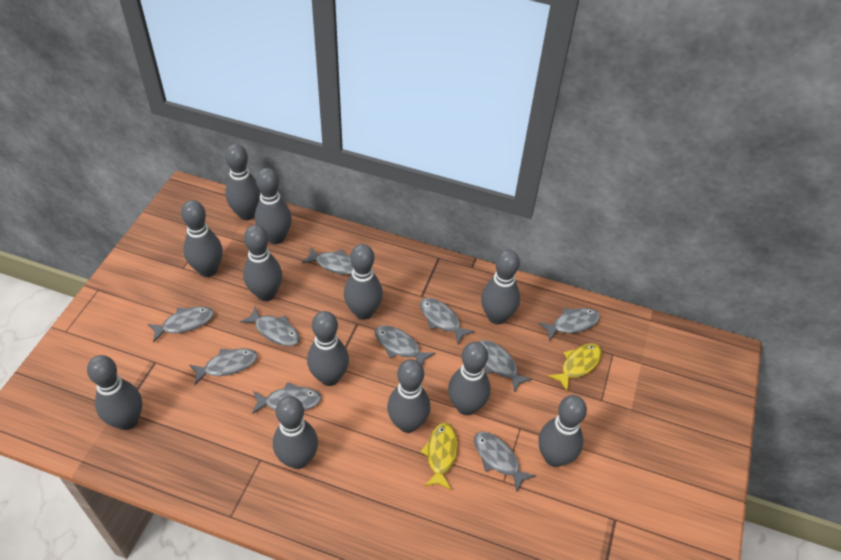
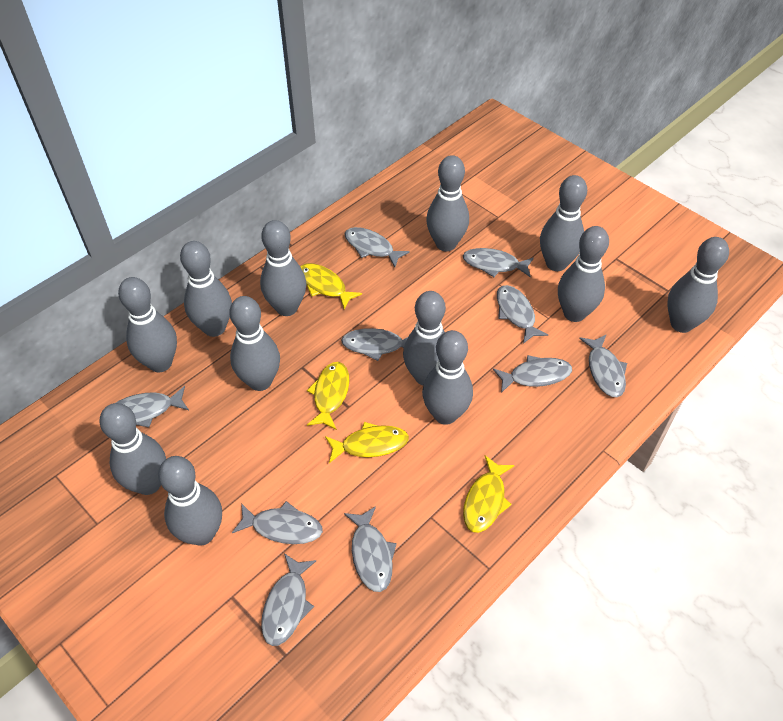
yellow fish: 2 -> 4

